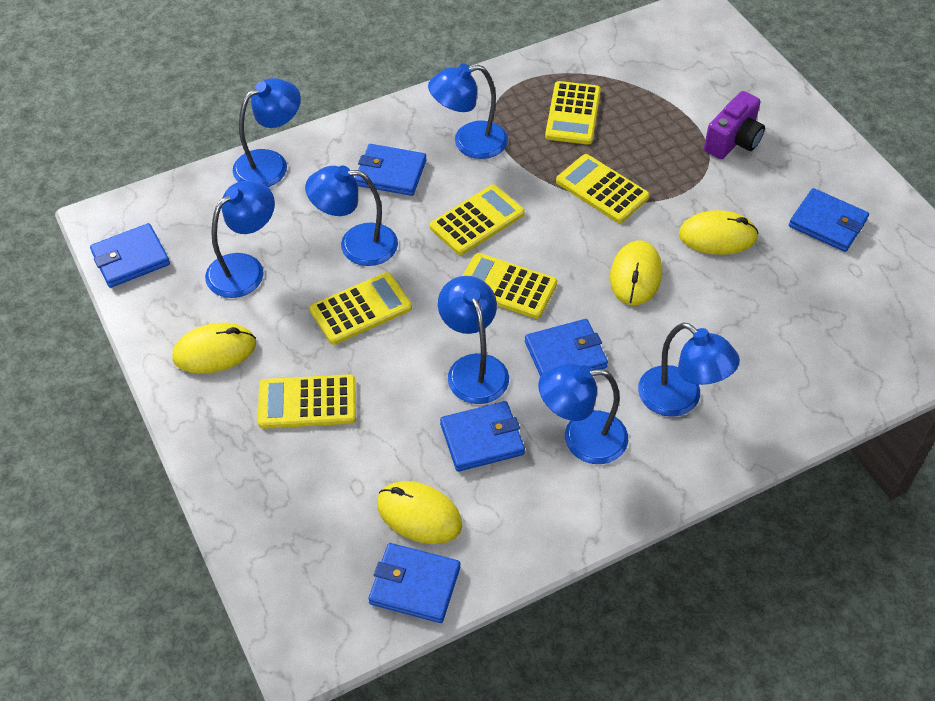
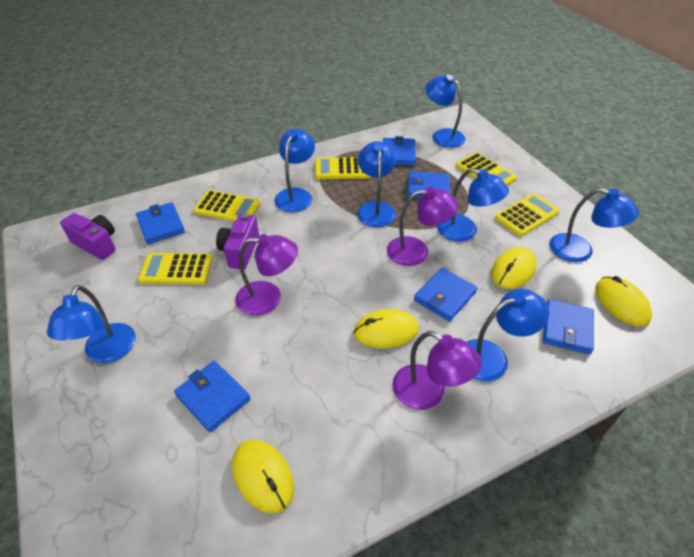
purple camera: 1 -> 2
purple lamp: 0 -> 3
yellow calculator: 6 -> 5

